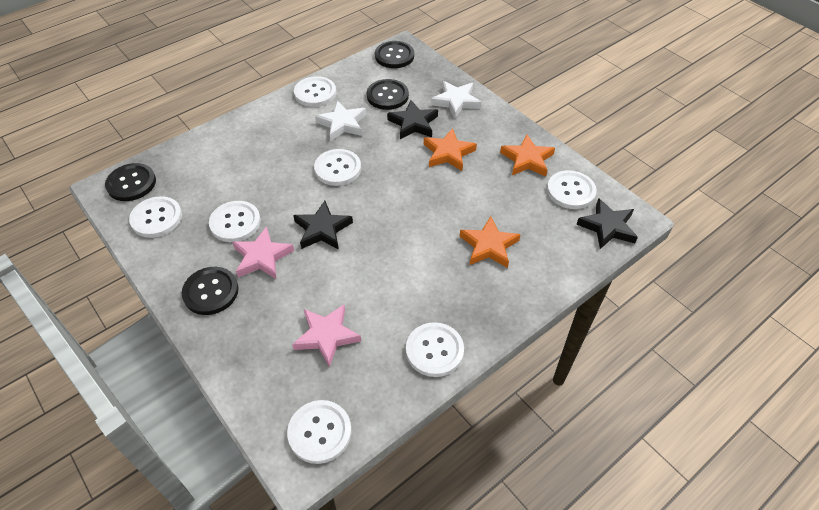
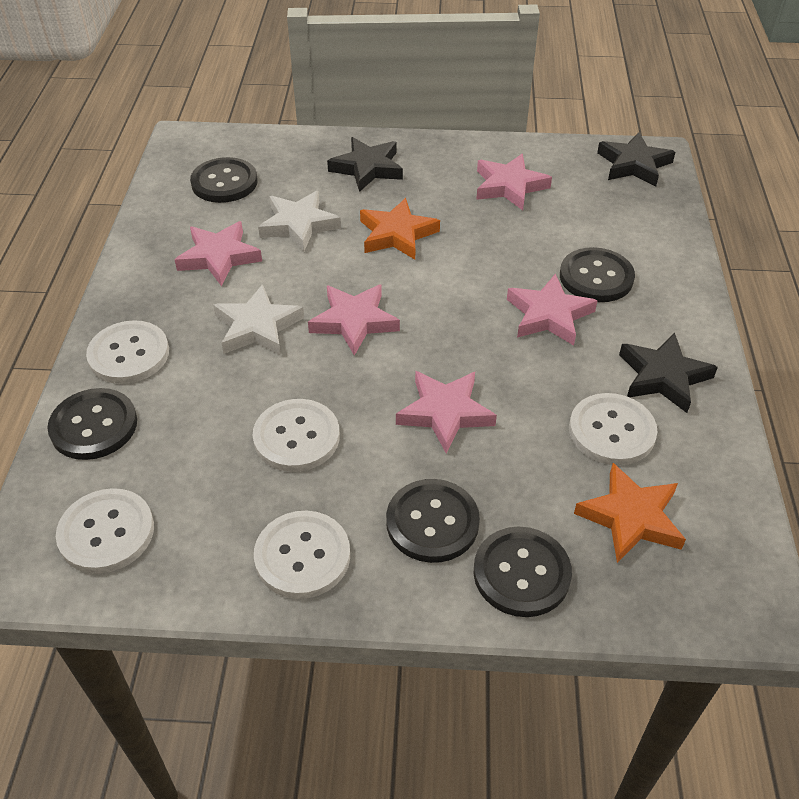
black button: 4 -> 5
orange star: 3 -> 2
pink star: 2 -> 5
white button: 7 -> 5

